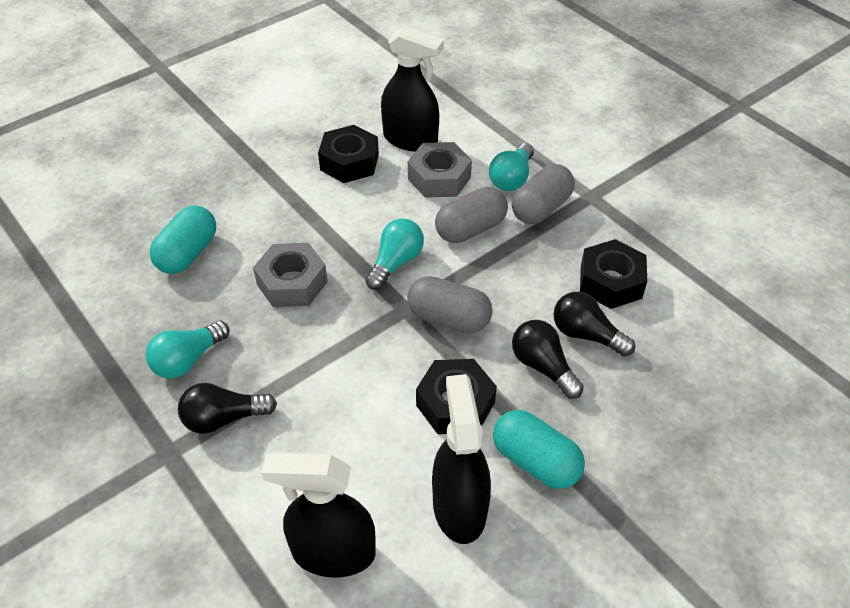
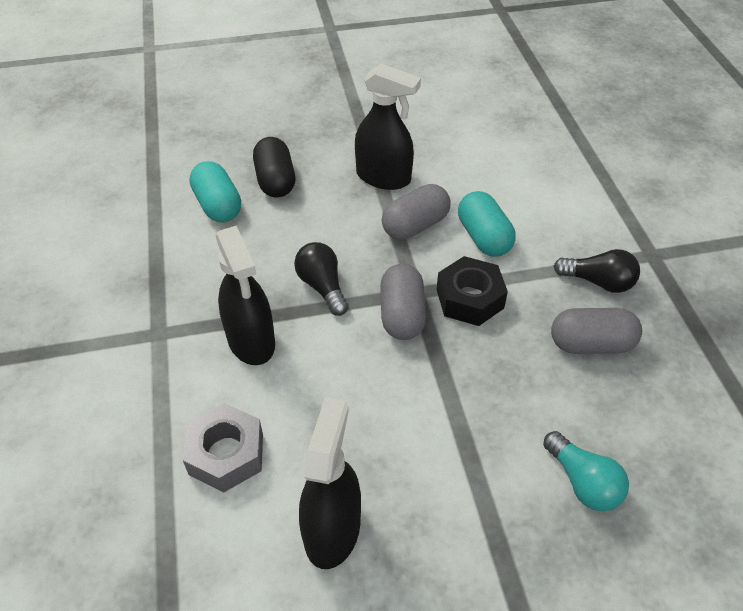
black capsule: 0 -> 1
black light bulb: 3 -> 2
black nut: 3 -> 1
grey nut: 2 -> 1
turquoise light bulb: 3 -> 1

